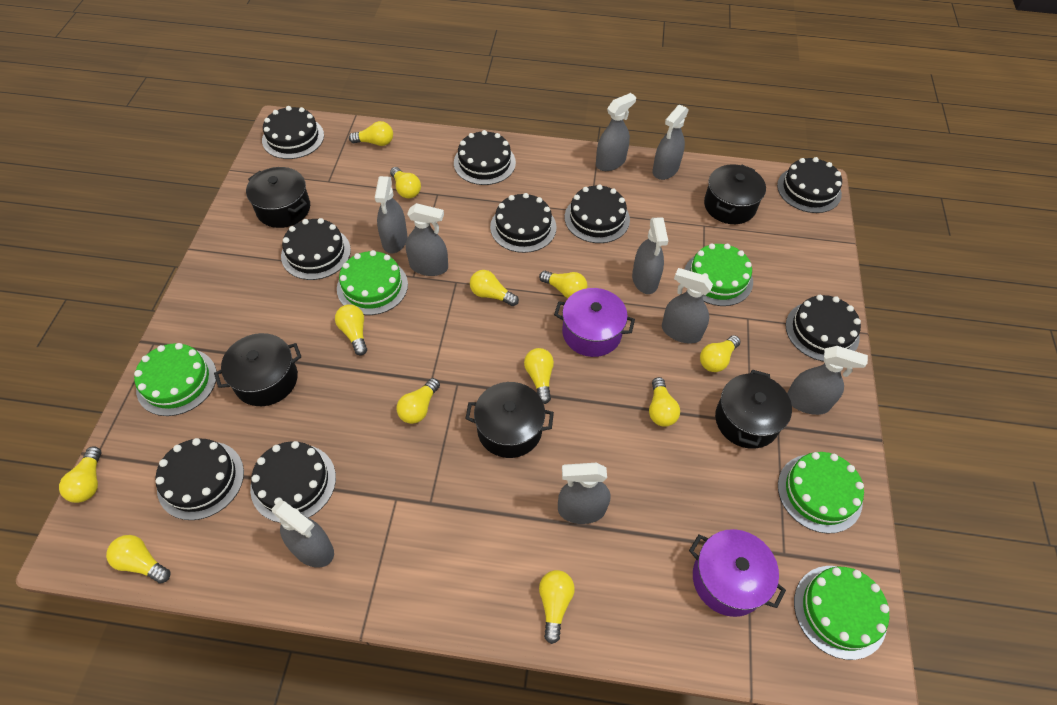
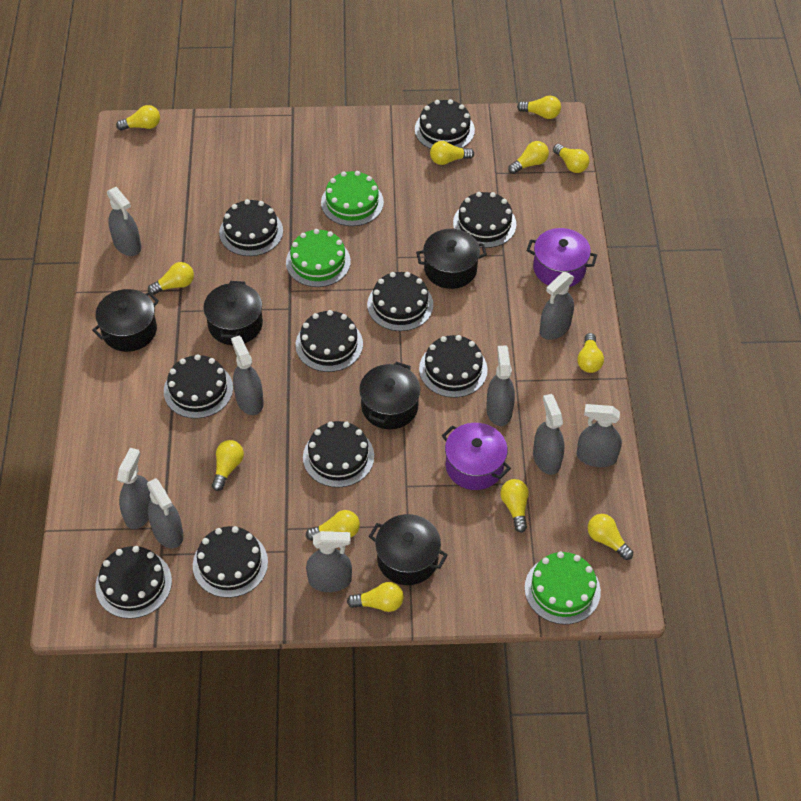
black cake: 9 -> 10
green cake: 5 -> 3

